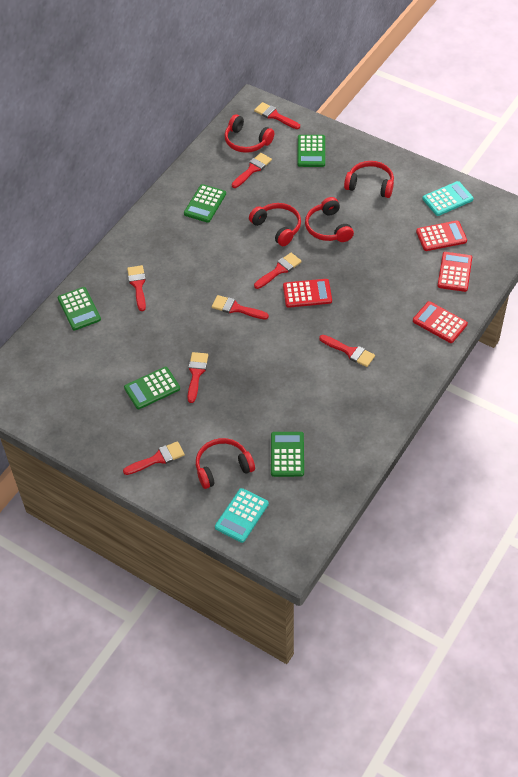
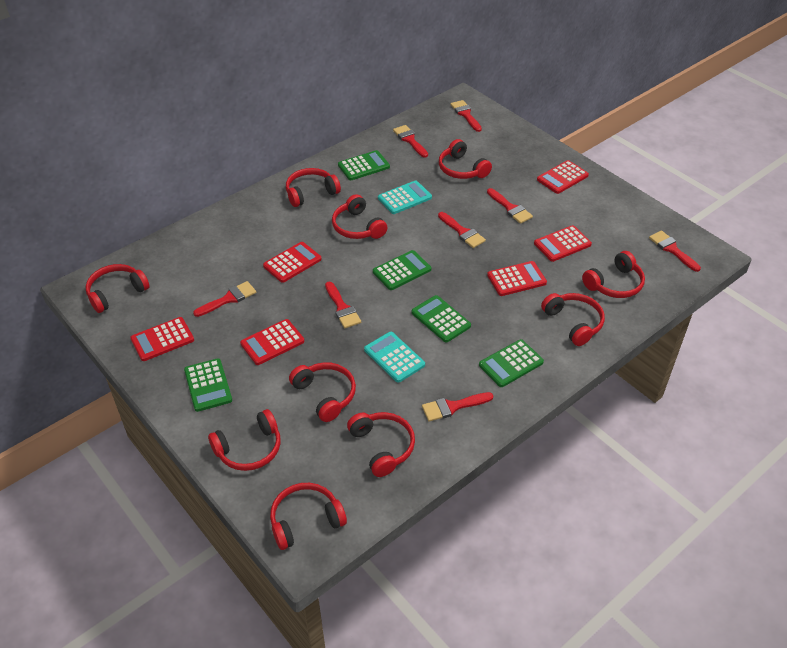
red calculator: 4 -> 6
red headphones: 5 -> 10

